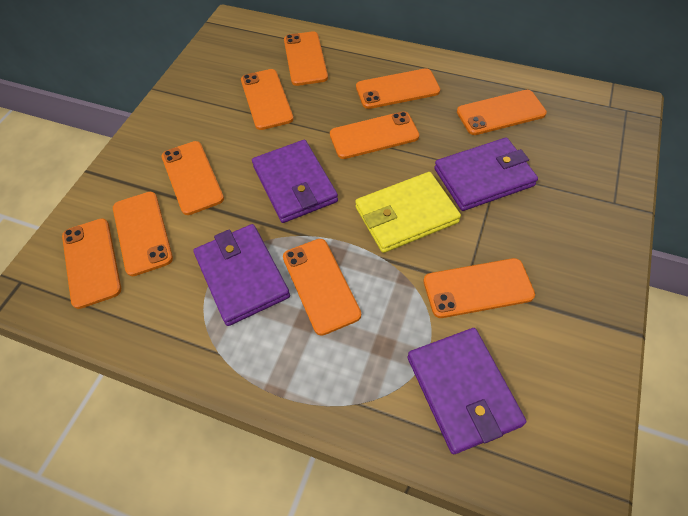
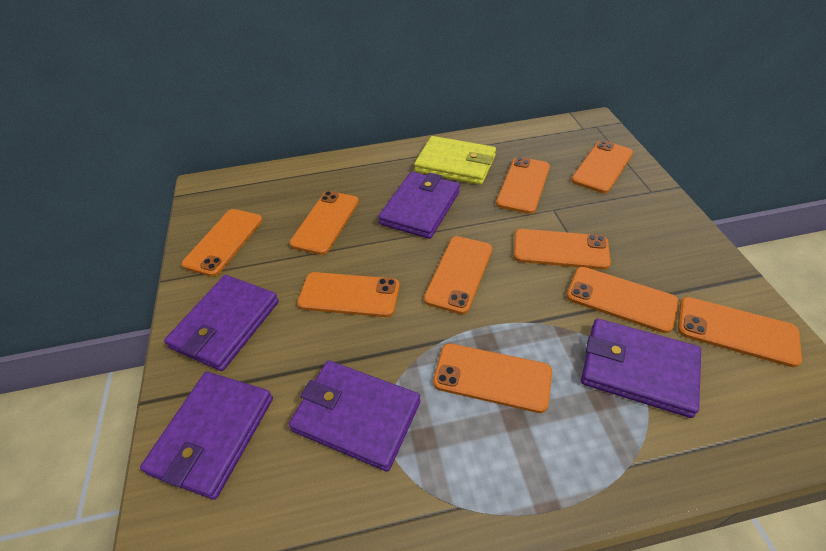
purple wallet: 4 -> 5

